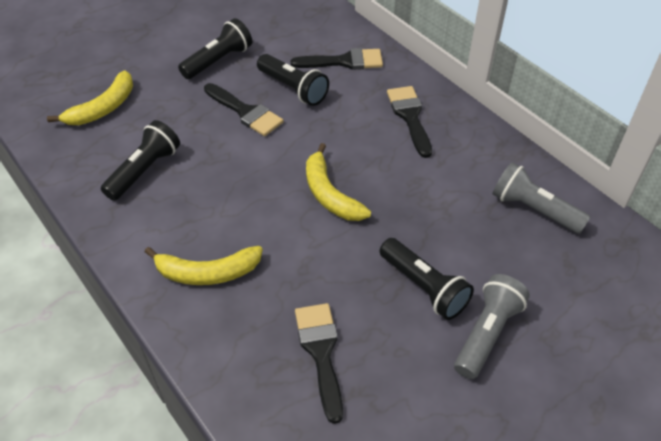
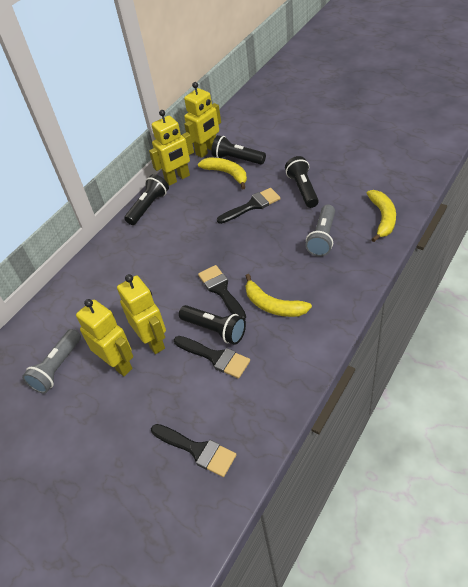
yellow robot: 0 -> 4

